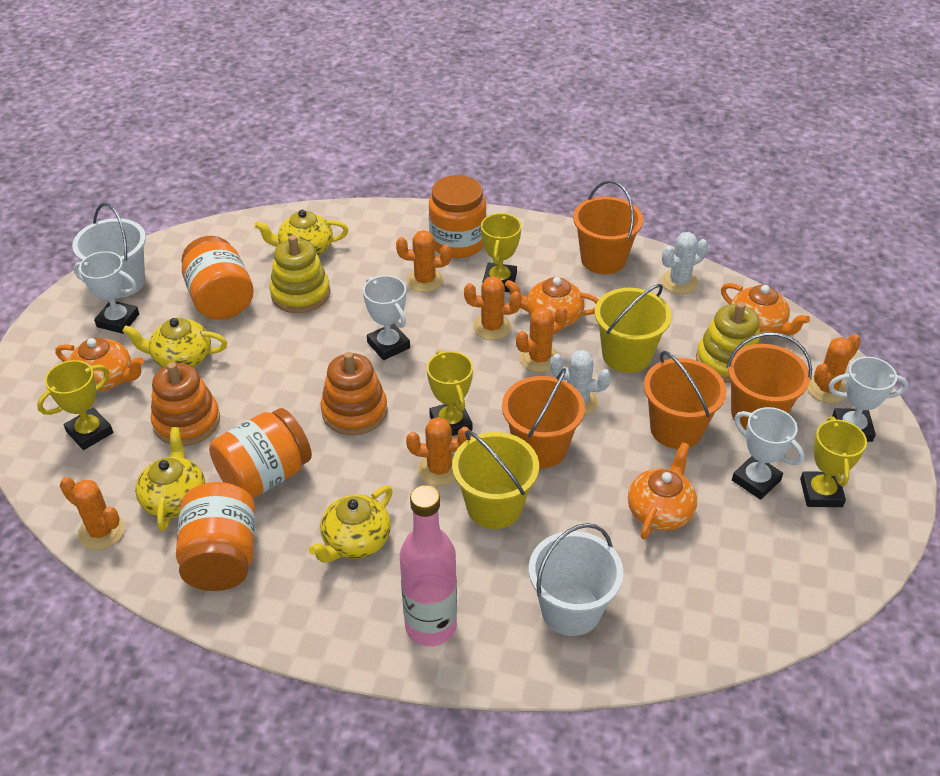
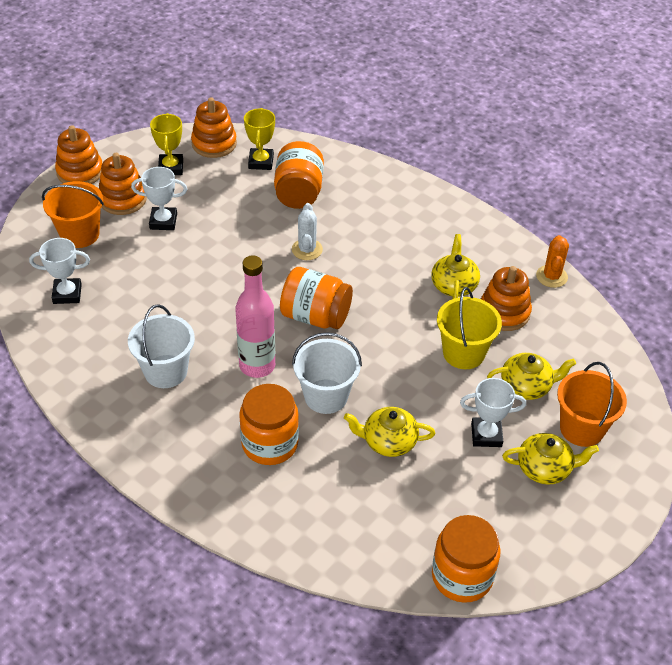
orange bucket: 4 -> 2
orange cactus: 6 -> 1
orange stacking toy: 2 -> 4
orange teapot: 4 -> 0
white cactus: 2 -> 1
white trophy: 4 -> 3
yellow bucket: 2 -> 1
yellow stacking toy: 2 -> 0
yellow trophy: 4 -> 2

